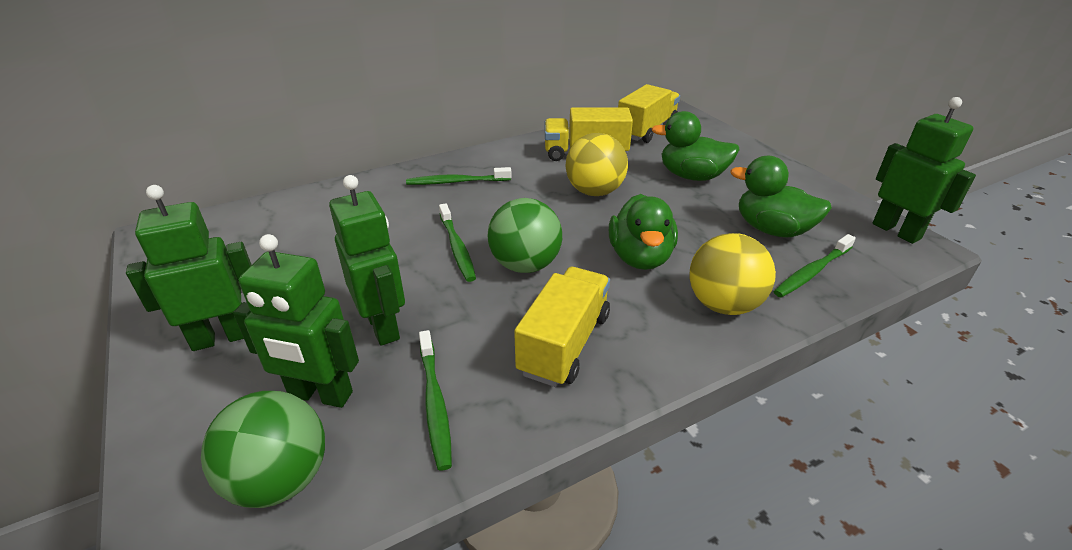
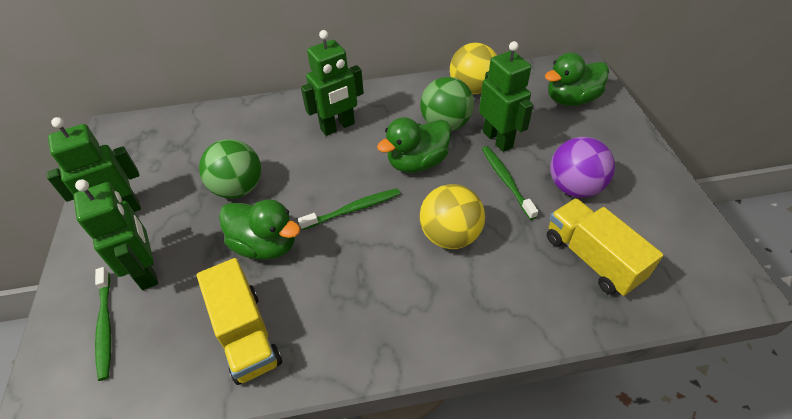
green toothbrush: 4 -> 3
purple ball: 0 -> 1
yellow truck: 3 -> 2

